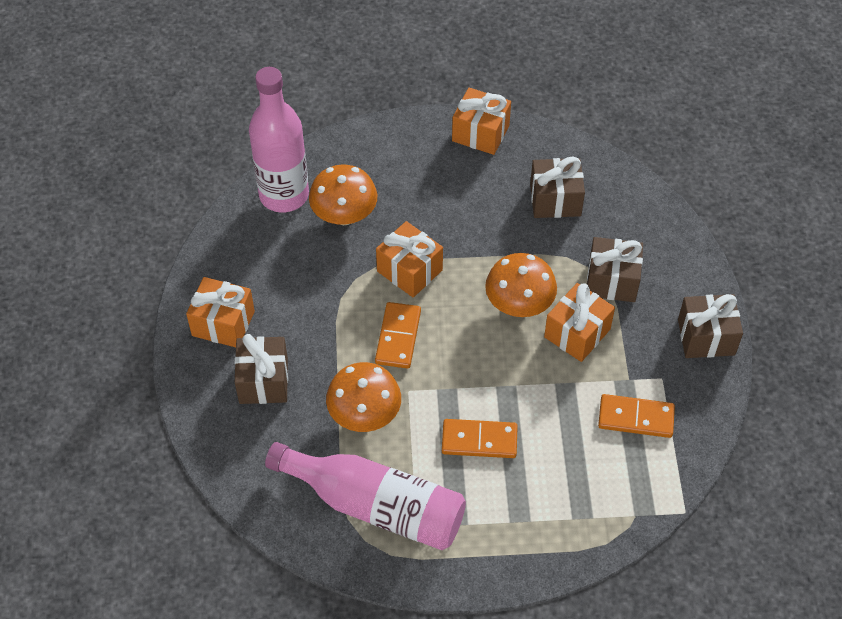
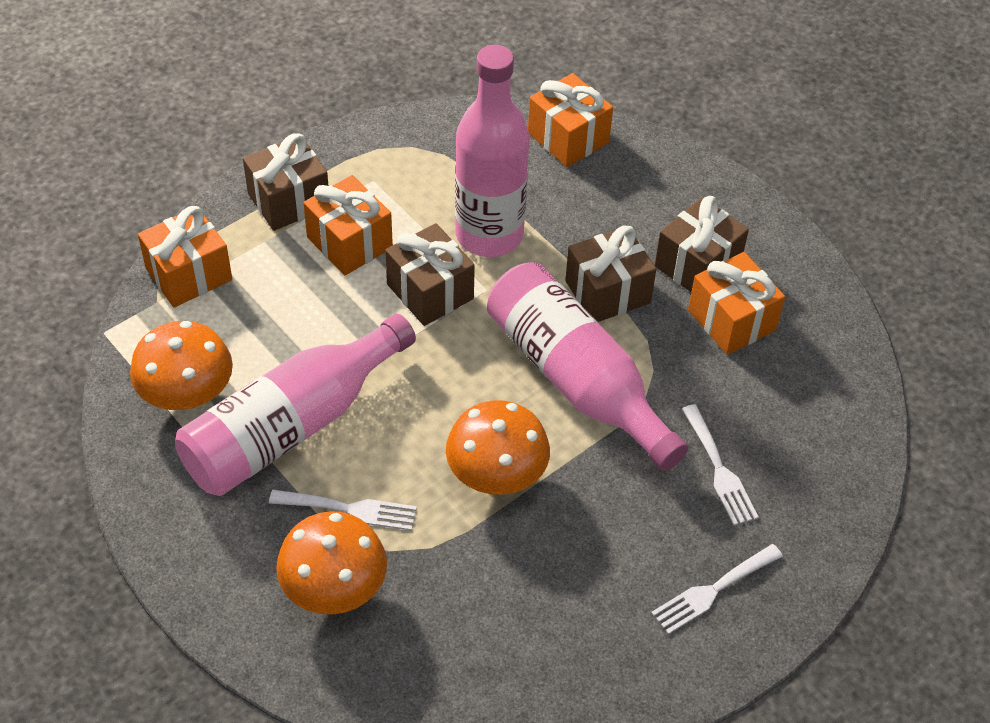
orange domino: 3 -> 0
pink bottle: 2 -> 3
white fork: 0 -> 3

